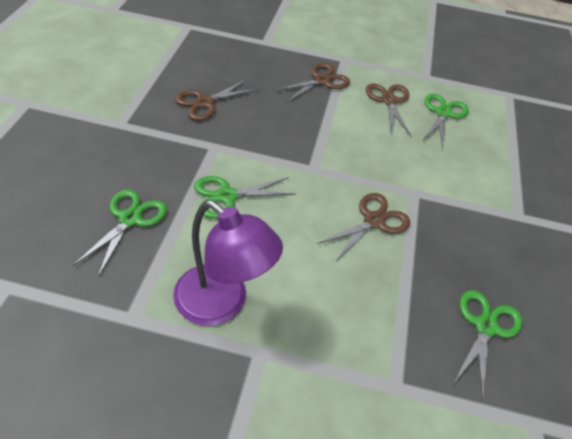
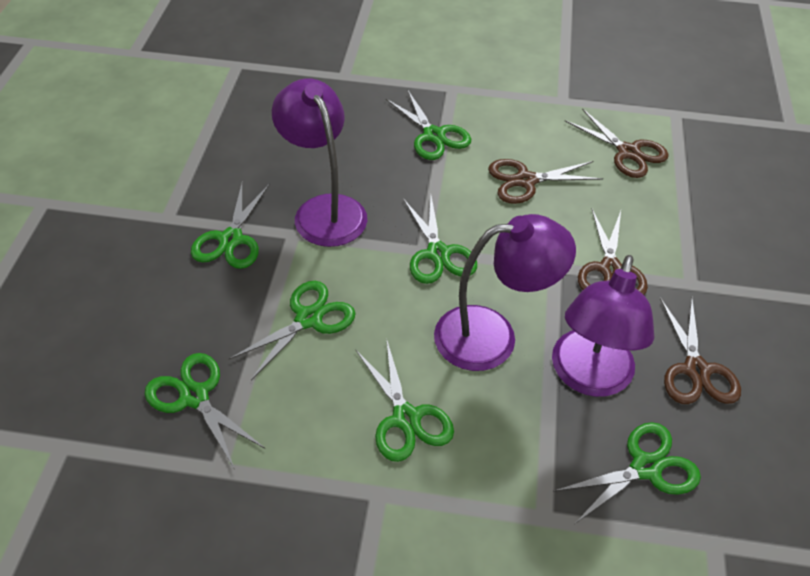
green scissors: 4 -> 7
purple lamp: 1 -> 3

